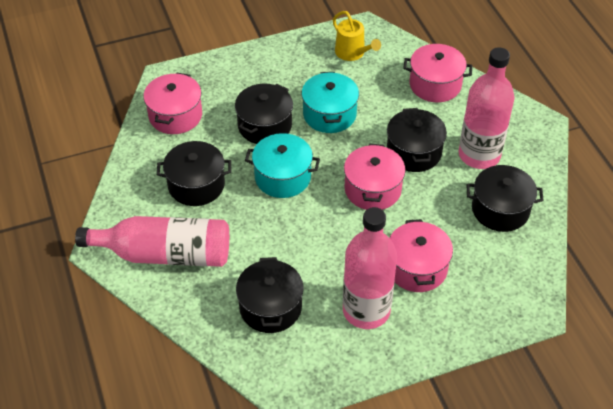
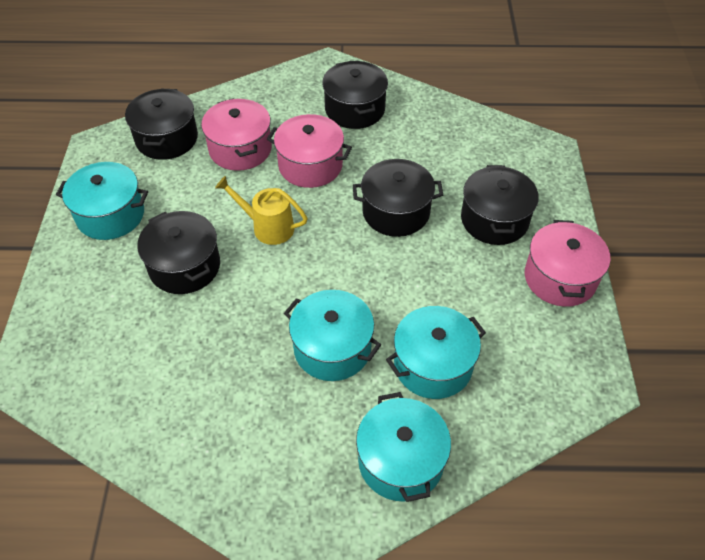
pink bottle: 3 -> 0
pink pot: 4 -> 3
turquoise pot: 2 -> 4

